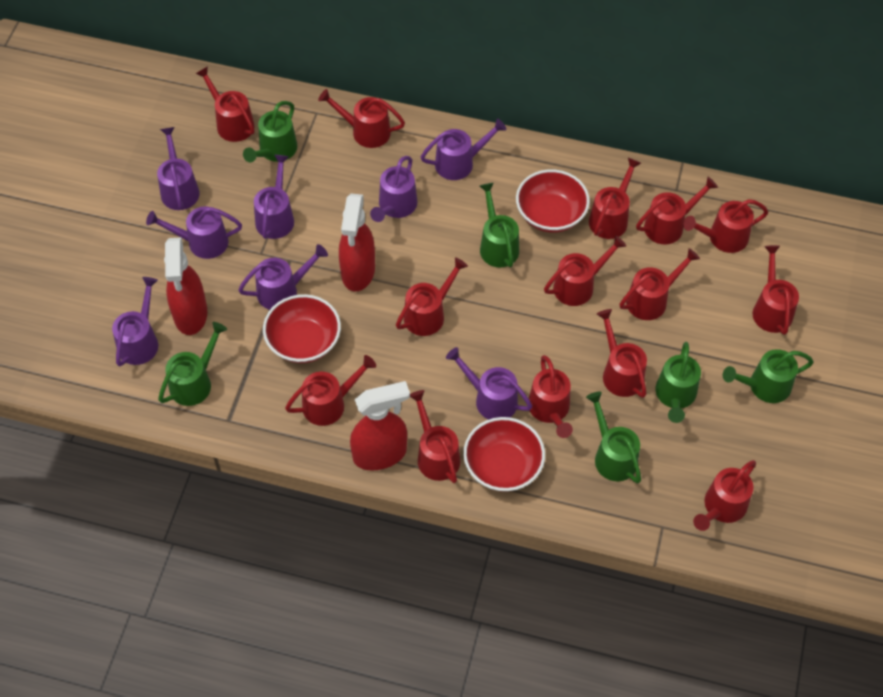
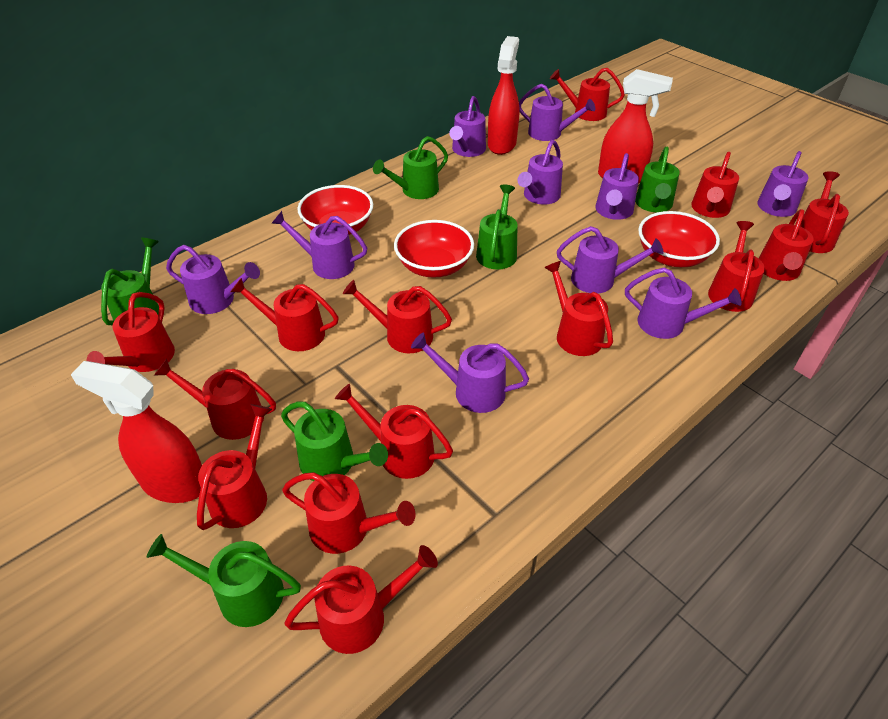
purple watering can: 8 -> 10

